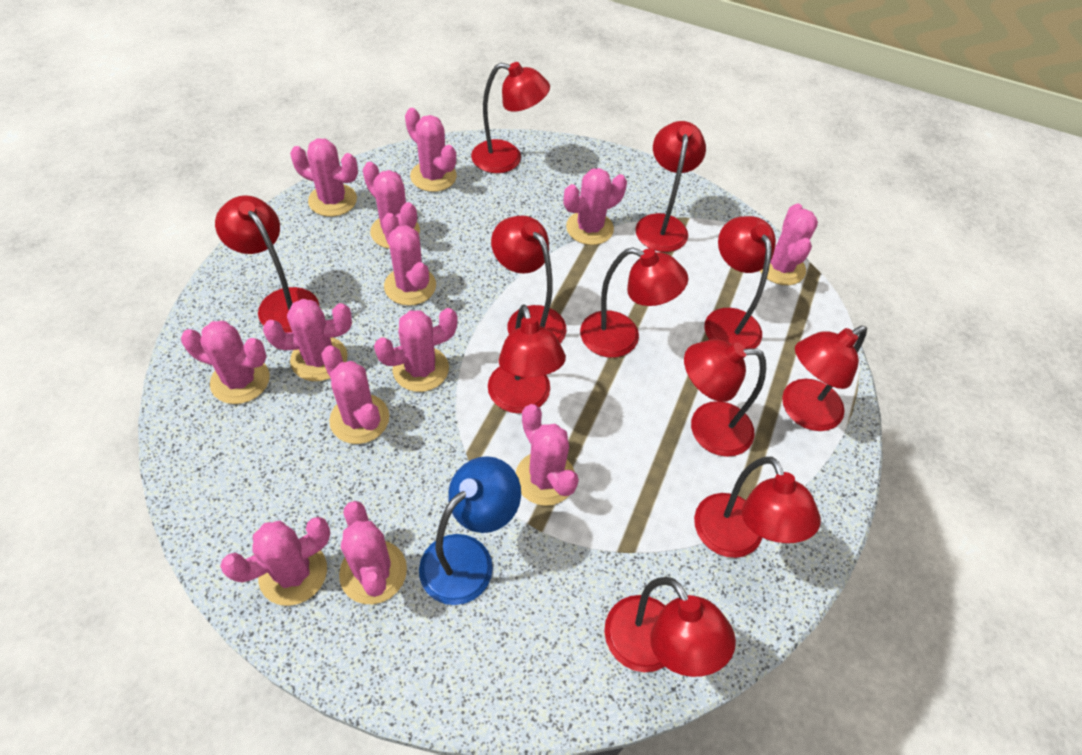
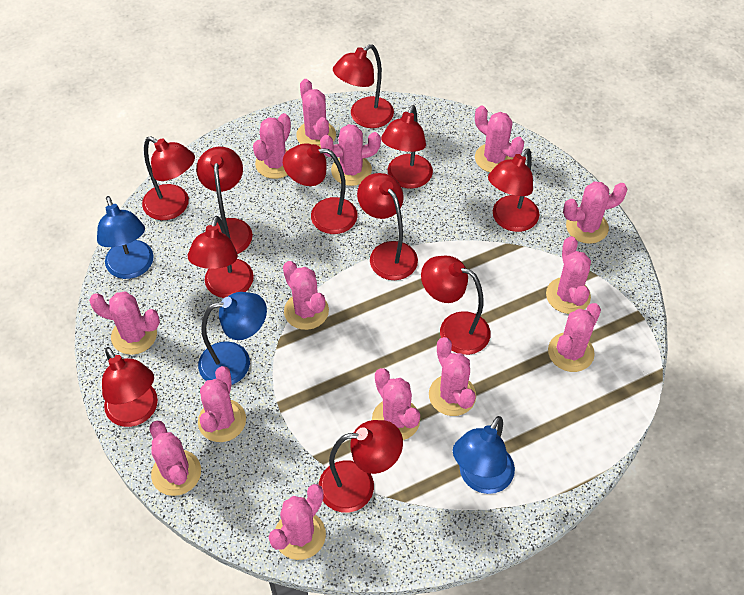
blue lamp: 1 -> 3
pink cactus: 13 -> 14

